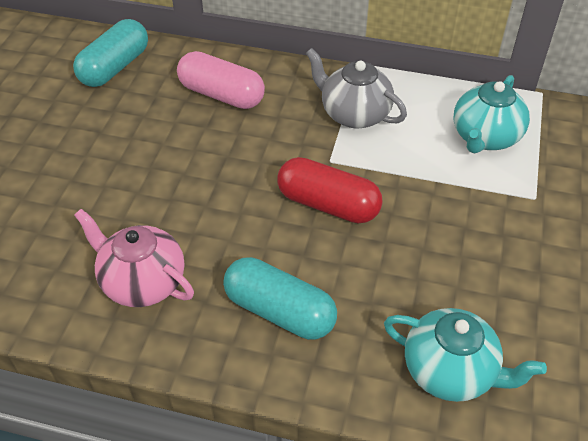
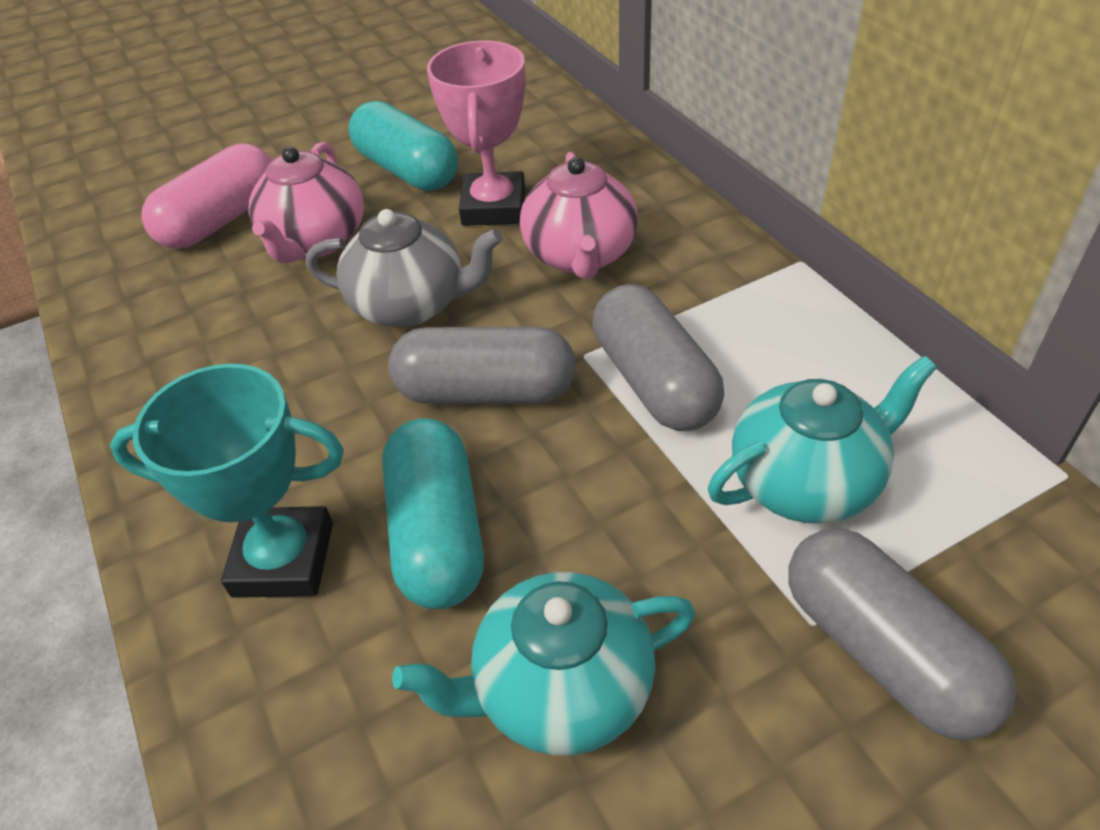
grey capsule: 0 -> 3
pink teapot: 1 -> 2
pink trophy: 0 -> 1
red capsule: 1 -> 0
turquoise trophy: 0 -> 1

